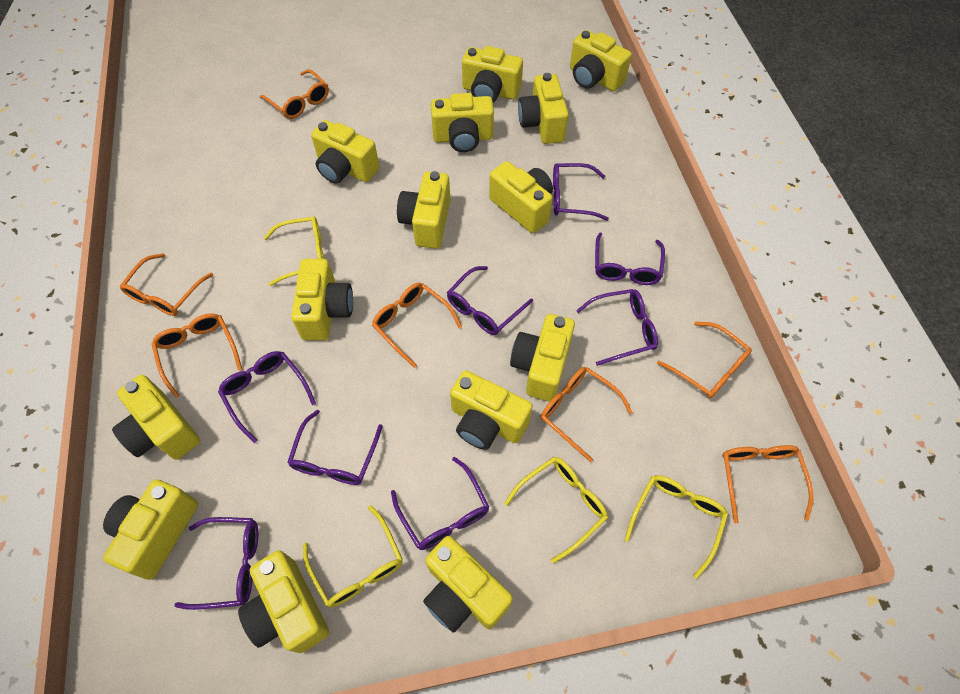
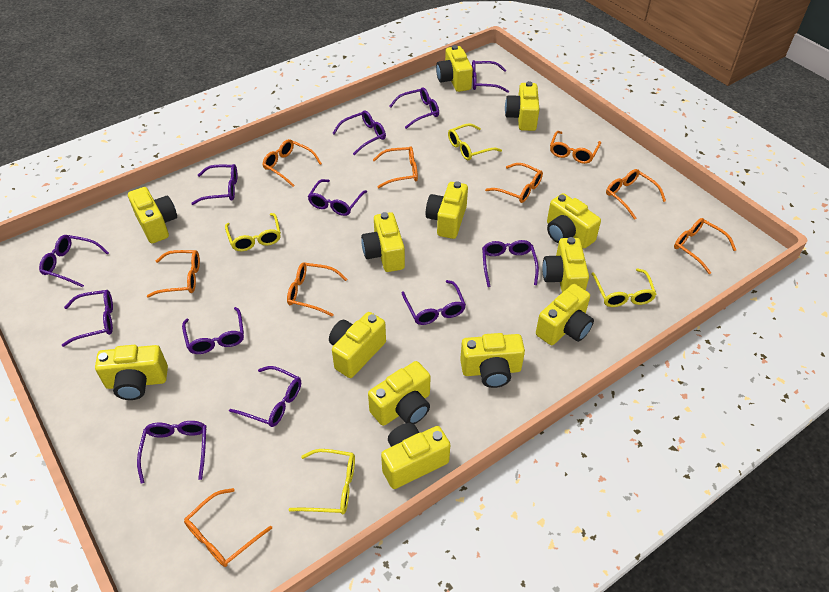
orange glasses: 7 -> 9
purple glasses: 8 -> 12
yellow camera: 14 -> 13

